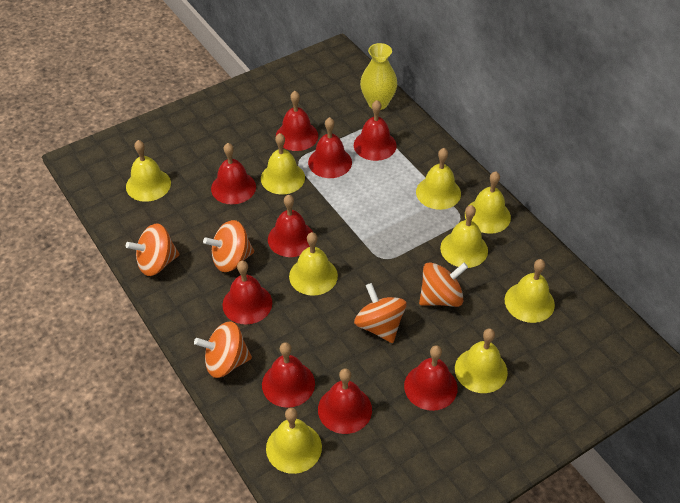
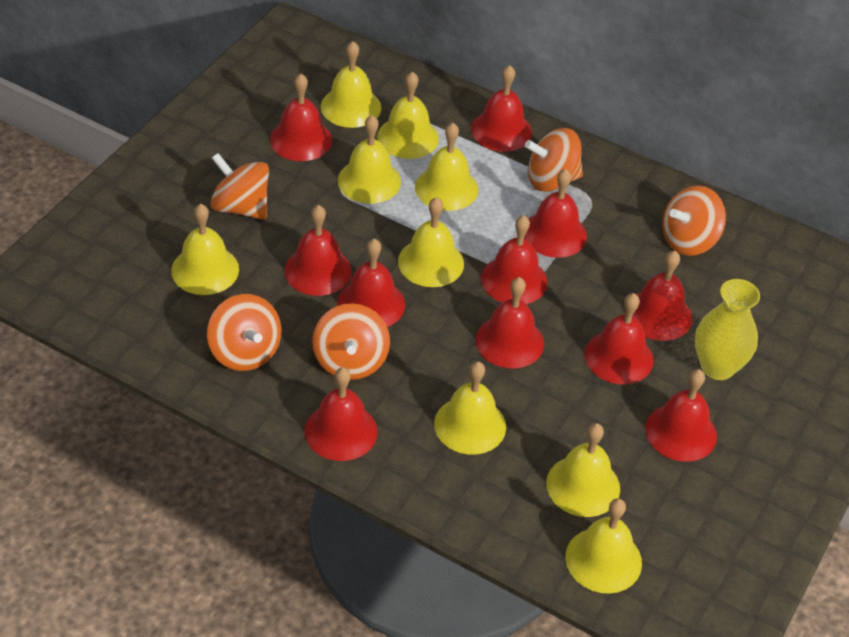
red bell: 9 -> 11

